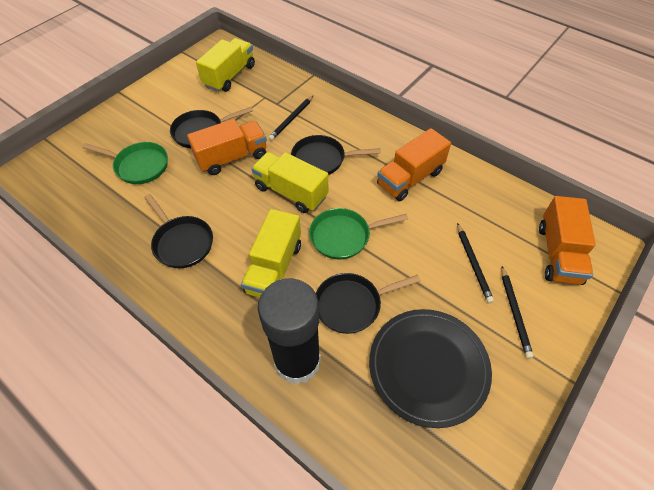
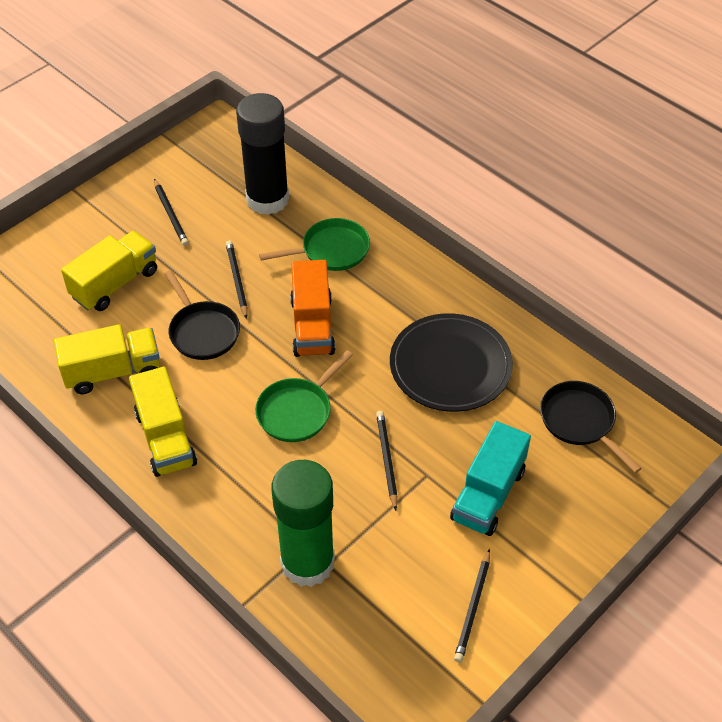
black pan: 4 -> 2
black pencil: 3 -> 4
green glue stick: 0 -> 1
orange truck: 3 -> 1
turquoise truck: 0 -> 1

